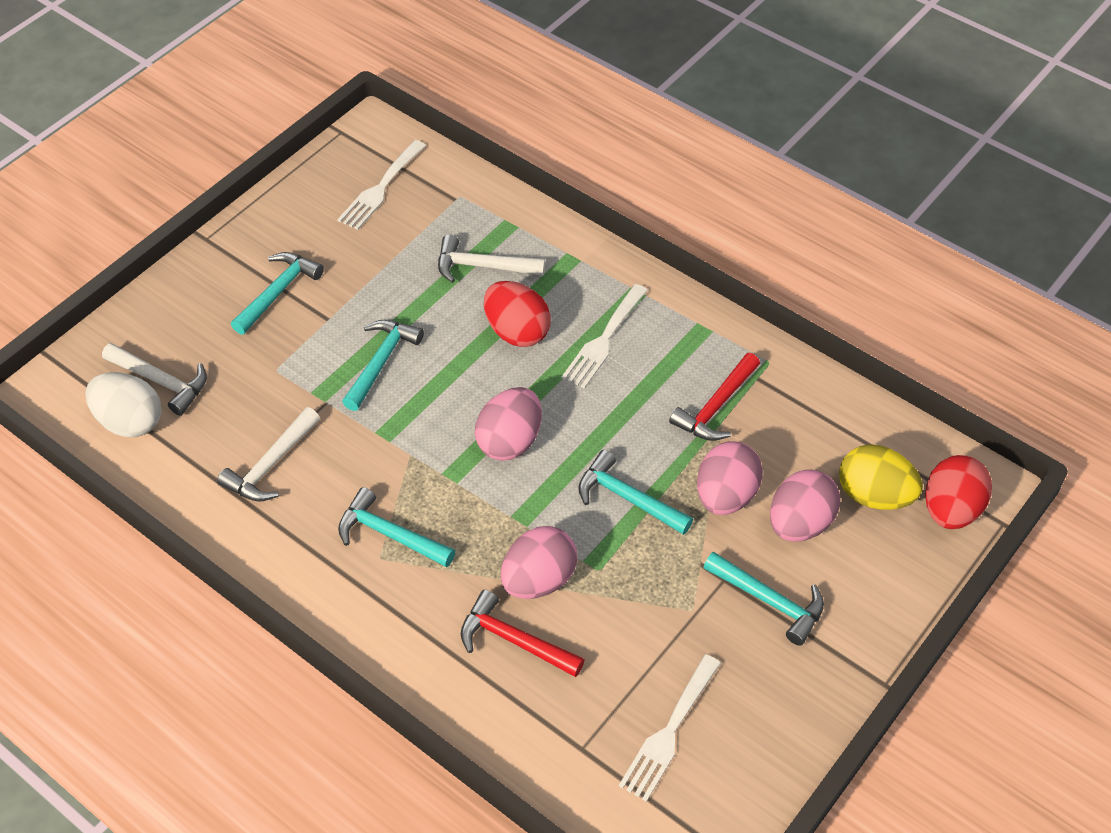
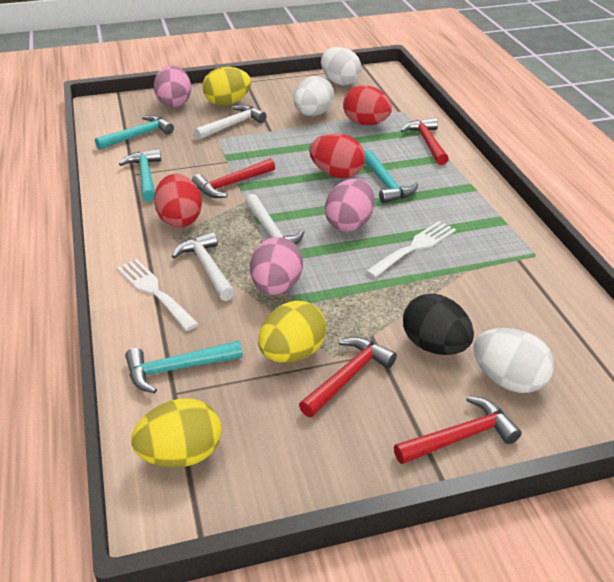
black egg: 0 -> 1
pink egg: 4 -> 3
red egg: 2 -> 3
red hammer: 2 -> 4
turquoise hammer: 5 -> 4
white egg: 1 -> 3
white fork: 3 -> 2
yellow egg: 1 -> 3

